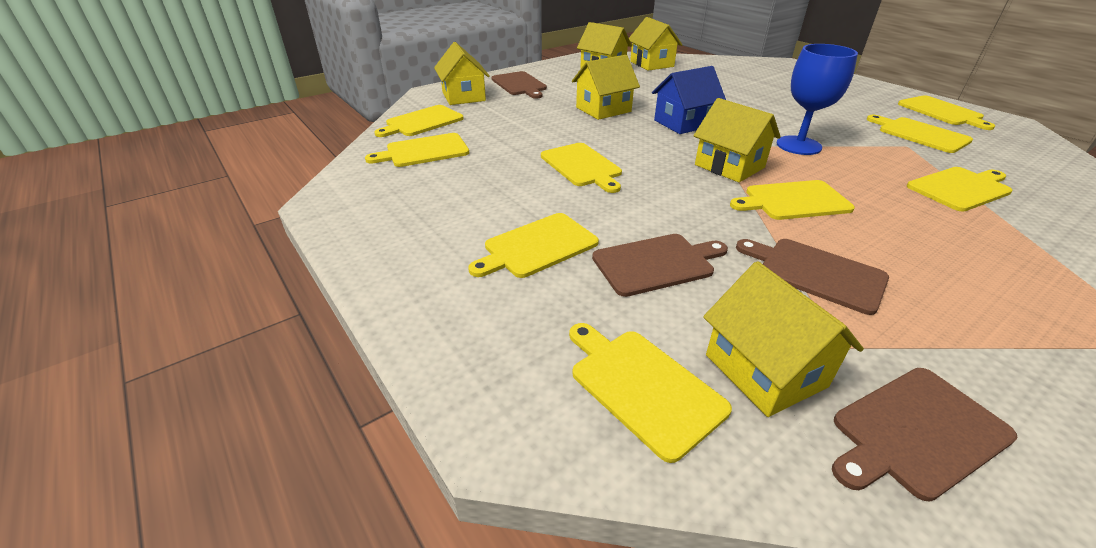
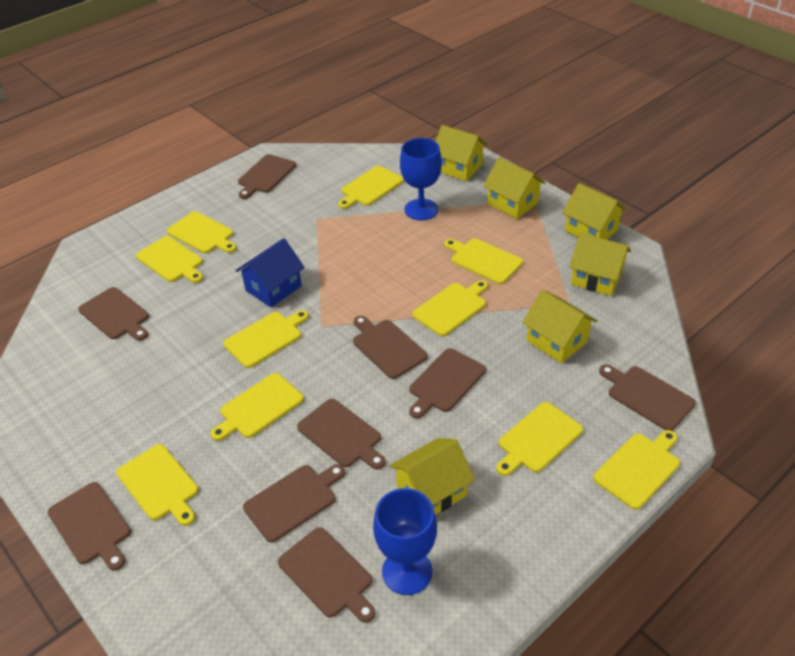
blue goblet: 1 -> 2
brown cutting board: 4 -> 9
yellow cutting board: 9 -> 10

